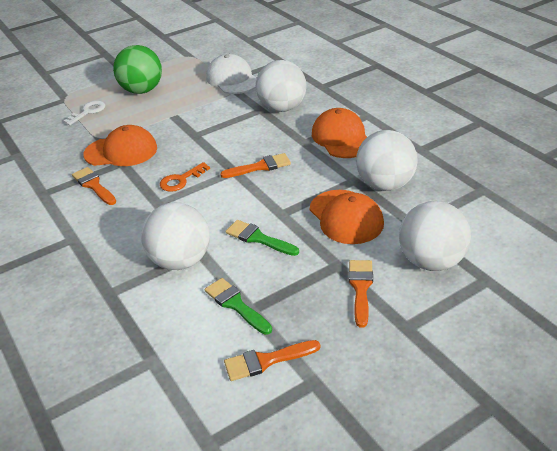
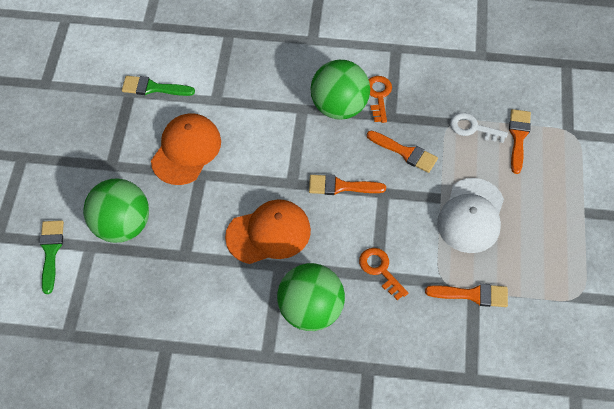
green ball: 1 -> 3
orange cap: 3 -> 2
orange key: 1 -> 2
white ball: 4 -> 0

